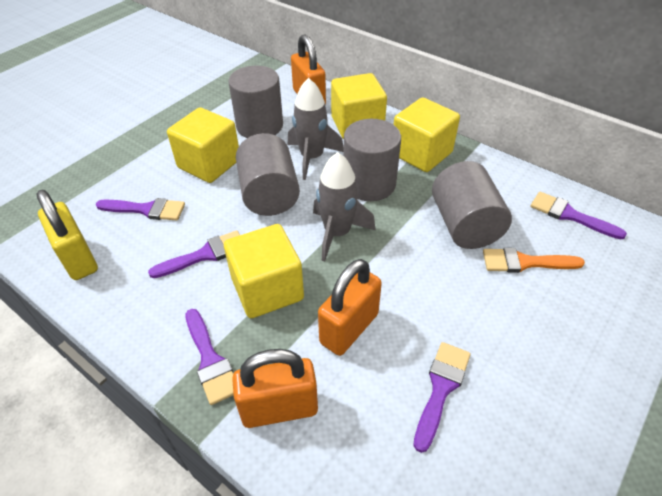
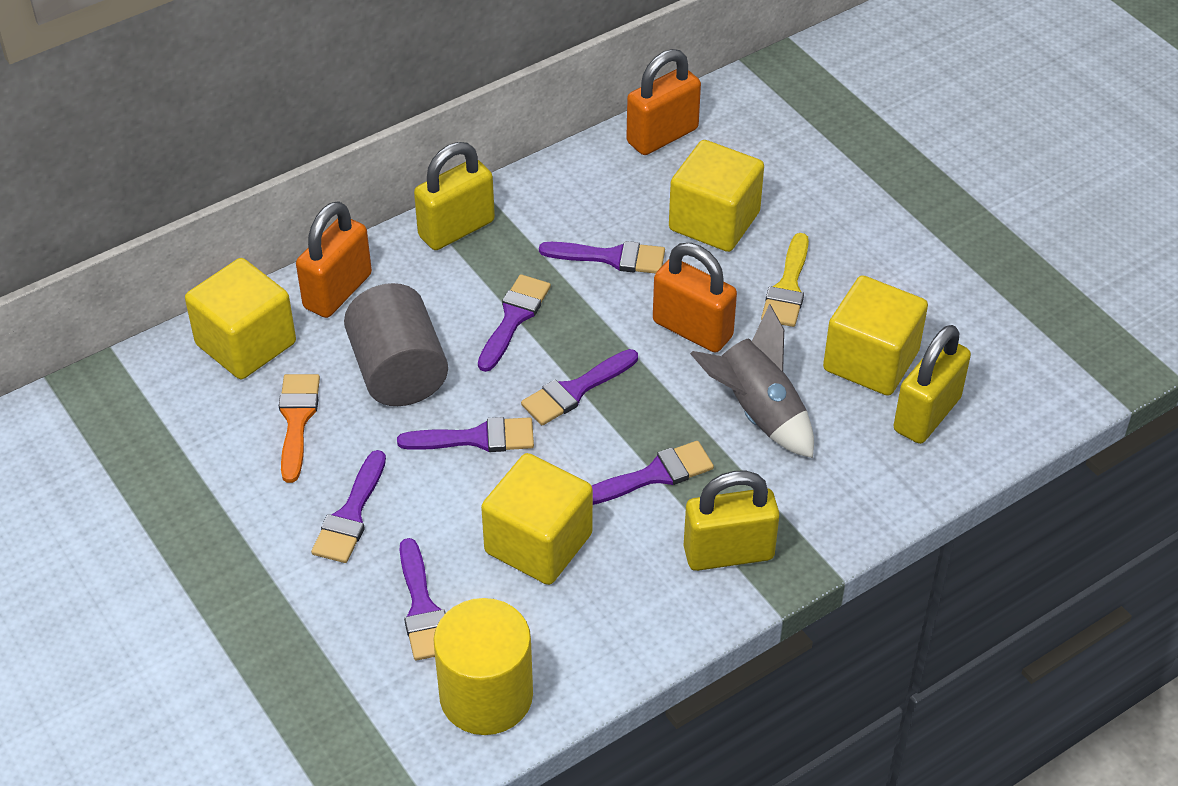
grey cylinder: 4 -> 1
grey rocket: 2 -> 1
purple brush: 5 -> 7
yellow brush: 0 -> 1
yellow cylinder: 0 -> 1
yellow padlock: 1 -> 3

